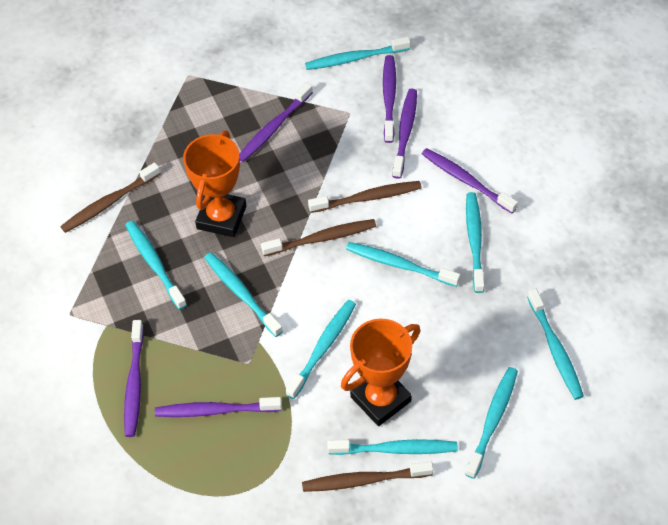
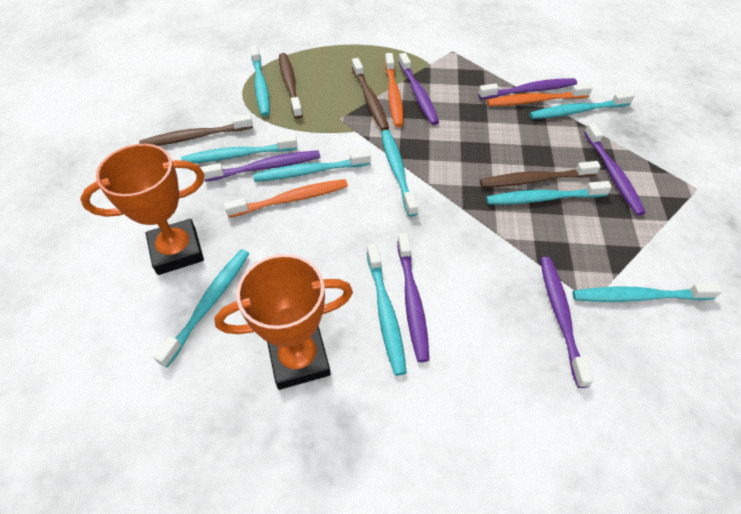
orange toothbrush: 0 -> 3

